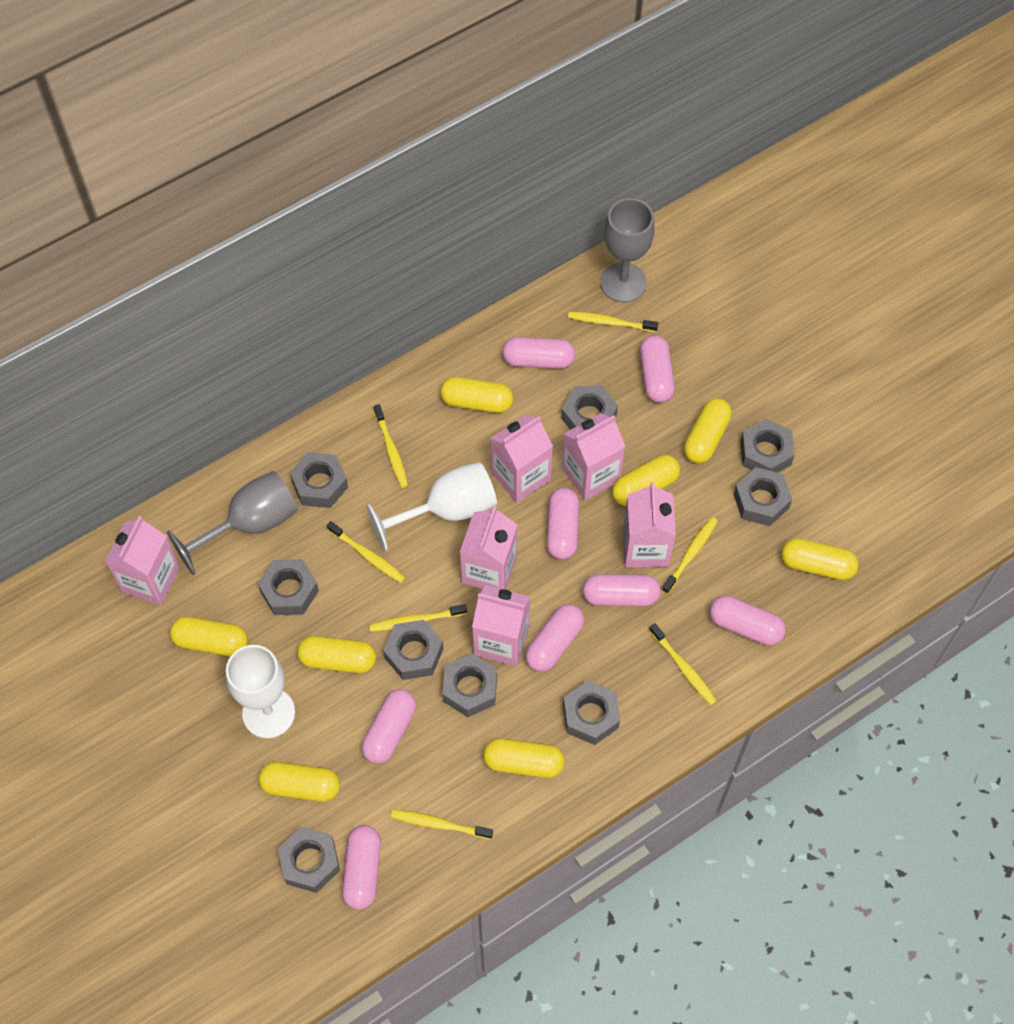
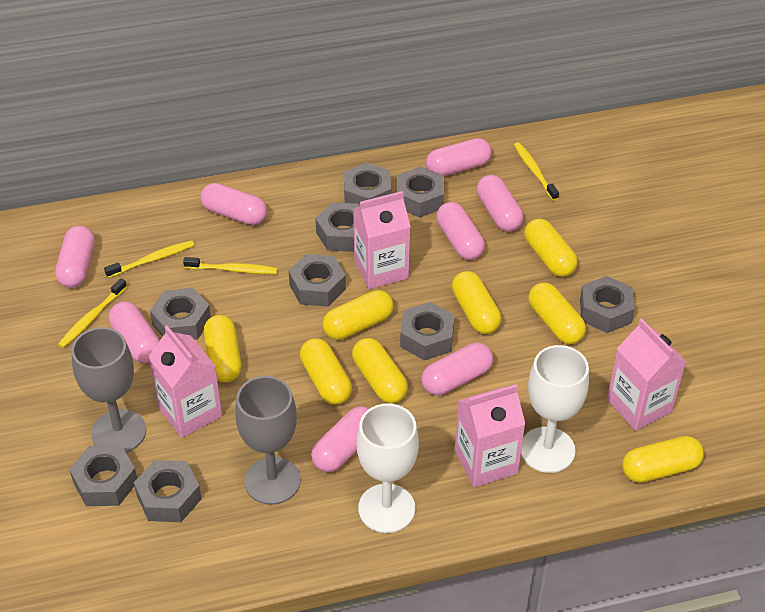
pink carton: 6 -> 4
yellow toothbrush: 7 -> 4

